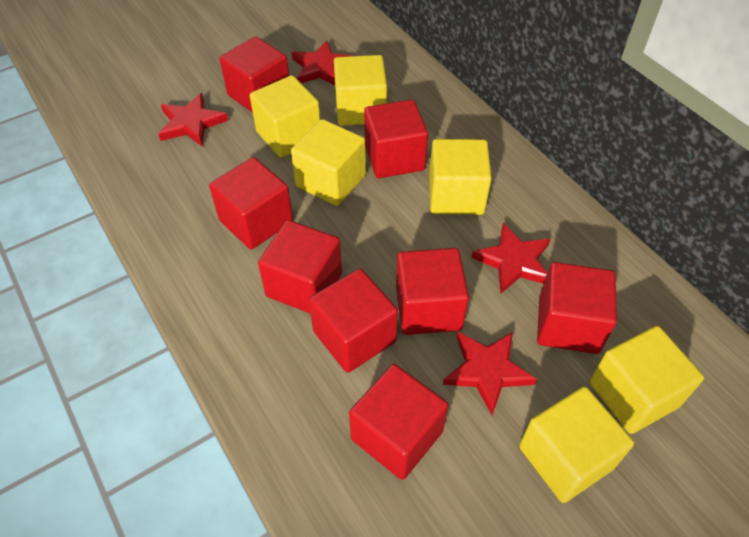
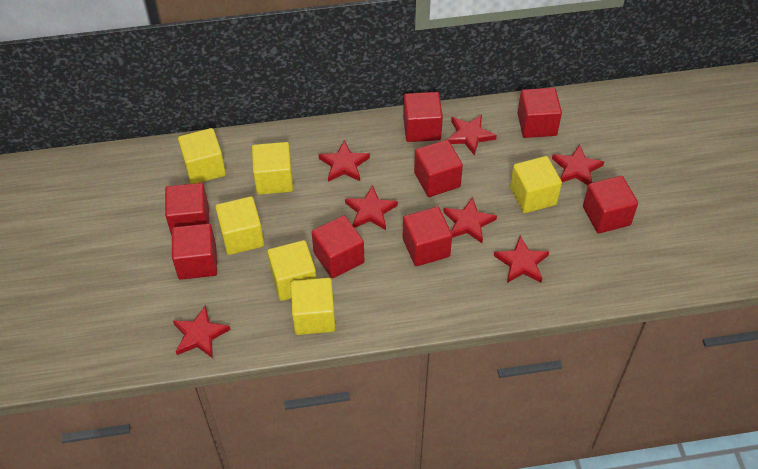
red star: 4 -> 7

